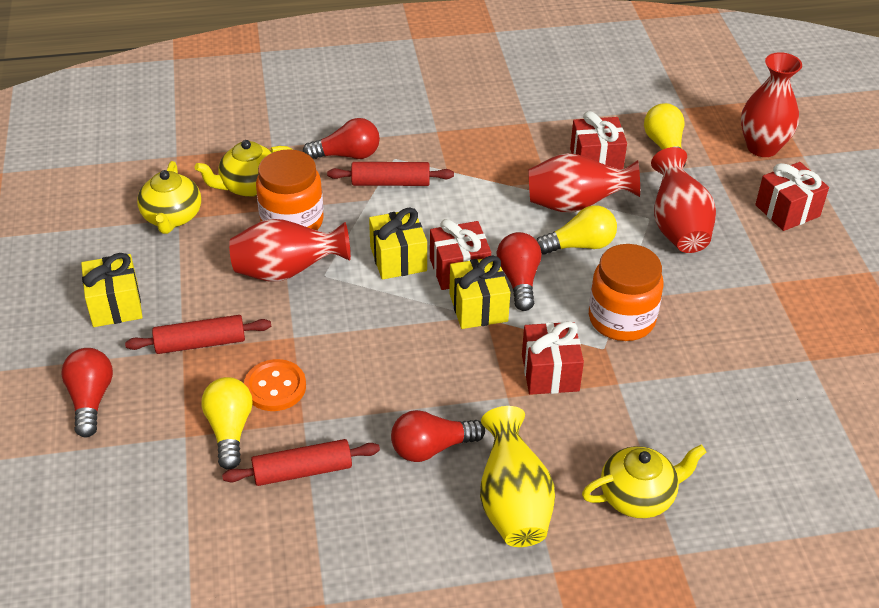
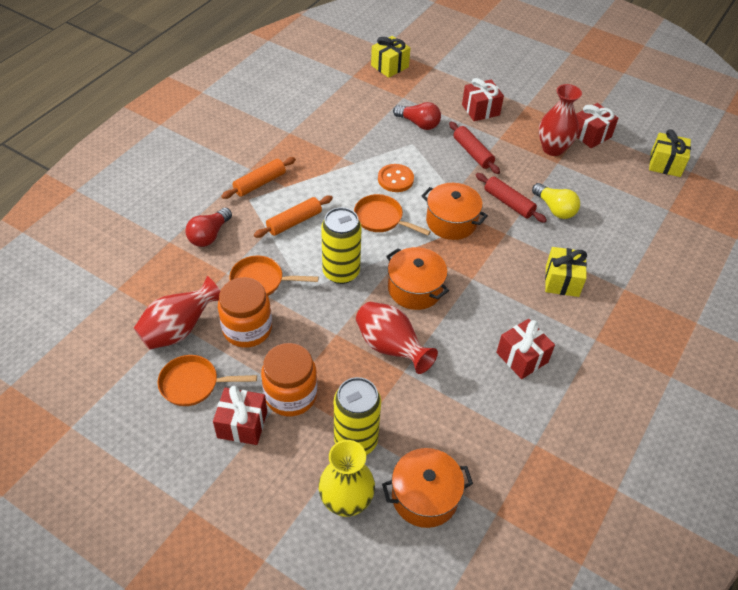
orange pan: 0 -> 3
orange pot: 0 -> 3
orange rolling pin: 0 -> 2
red light bulb: 4 -> 2
red rolling pin: 3 -> 2
red vase: 4 -> 3
yellow can: 0 -> 2
yellow light bulb: 3 -> 1
yellow teapot: 3 -> 0

